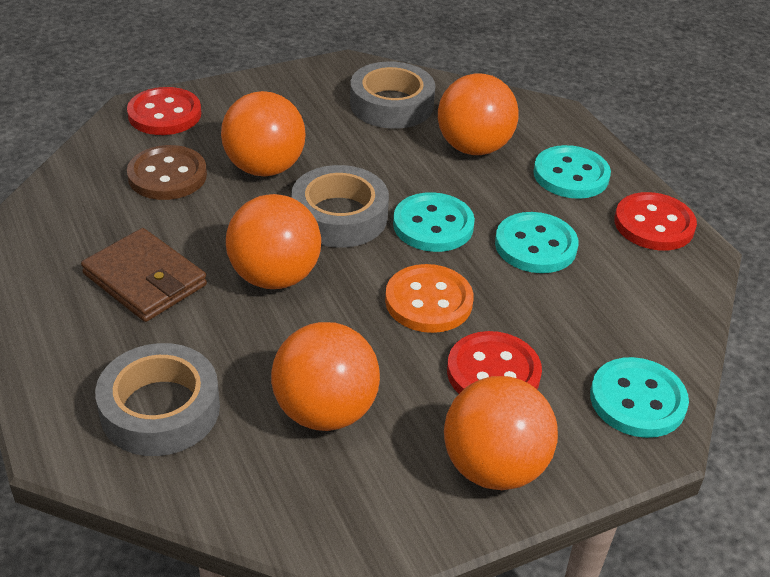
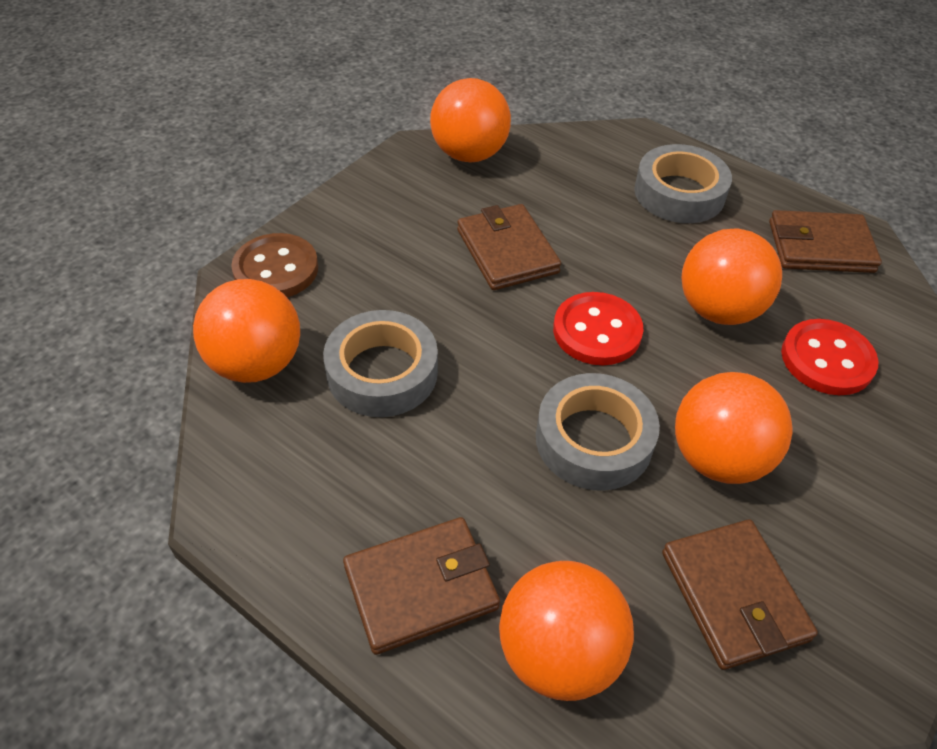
brown wallet: 1 -> 4
orange button: 1 -> 0
red button: 3 -> 2
turquoise button: 4 -> 0

